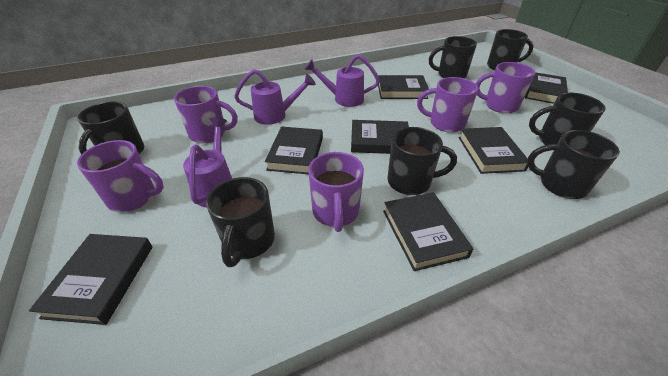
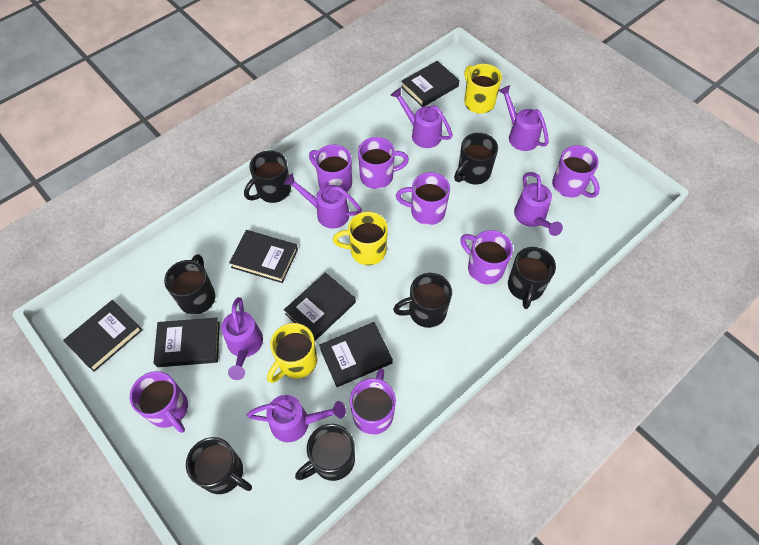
black book: 7 -> 6
purple mug: 5 -> 7
purple watering can: 3 -> 6
yellow mug: 0 -> 3

